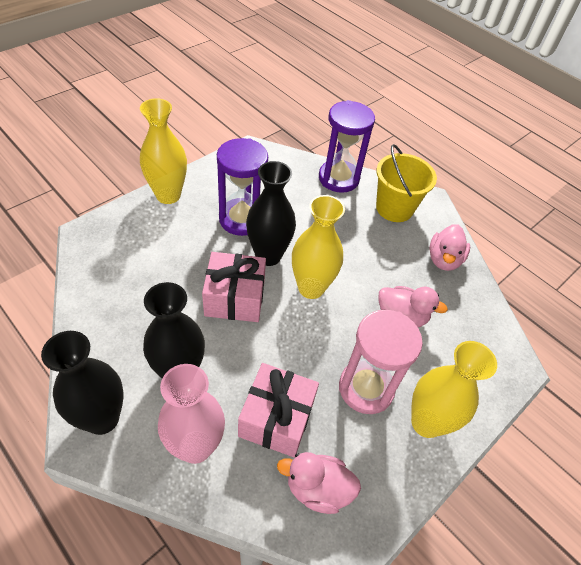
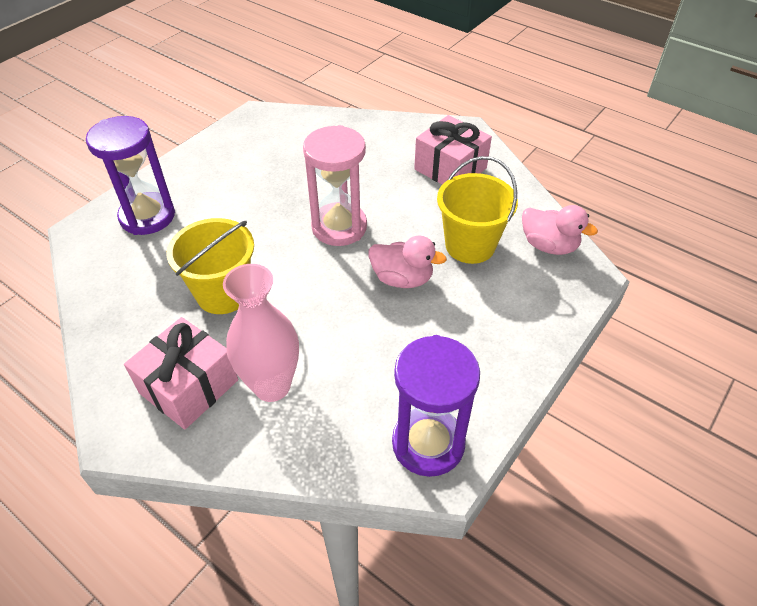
black vase: 3 -> 0
pink duck: 3 -> 2
yellow bucket: 1 -> 2
yellow vase: 3 -> 0

